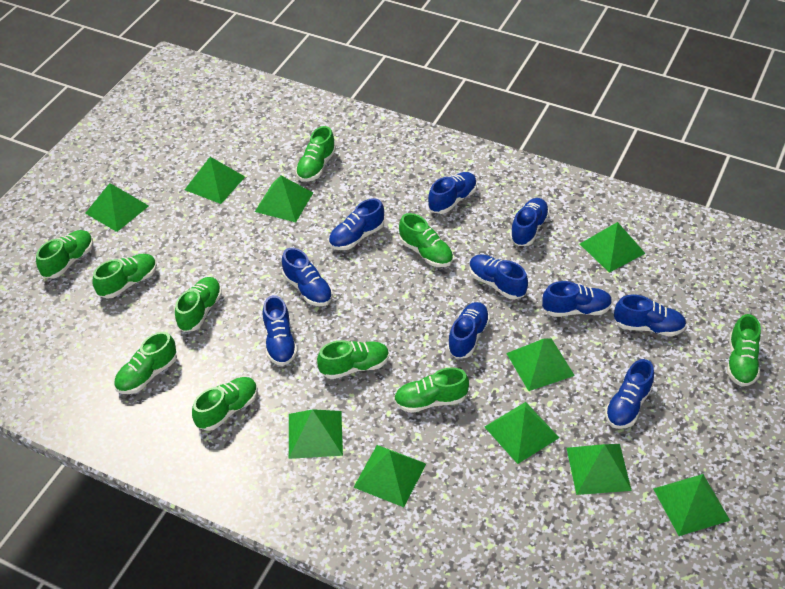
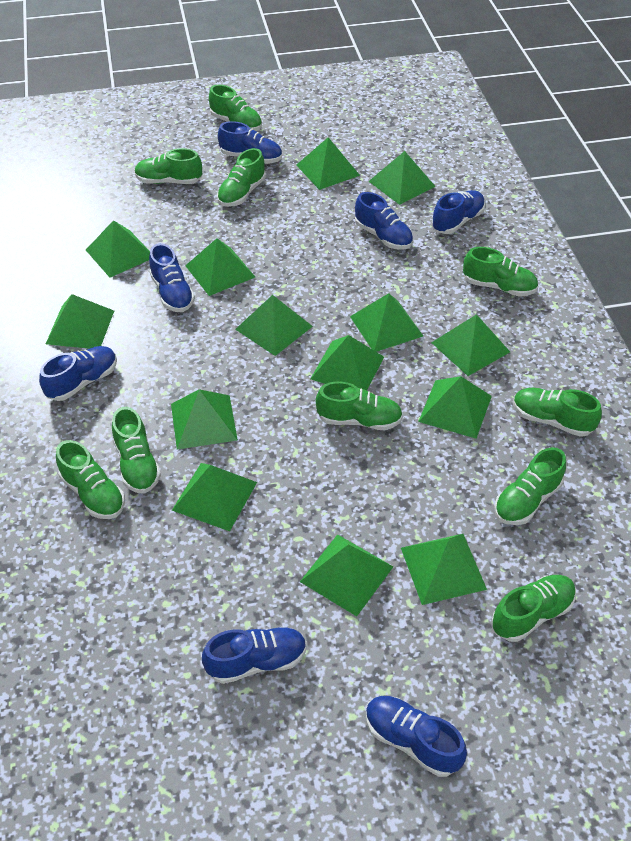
blue shoe: 10 -> 7
green pyramid: 10 -> 14

